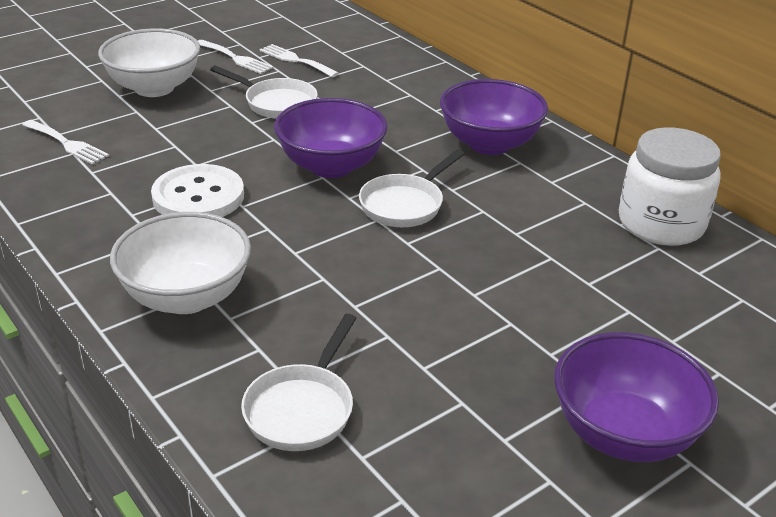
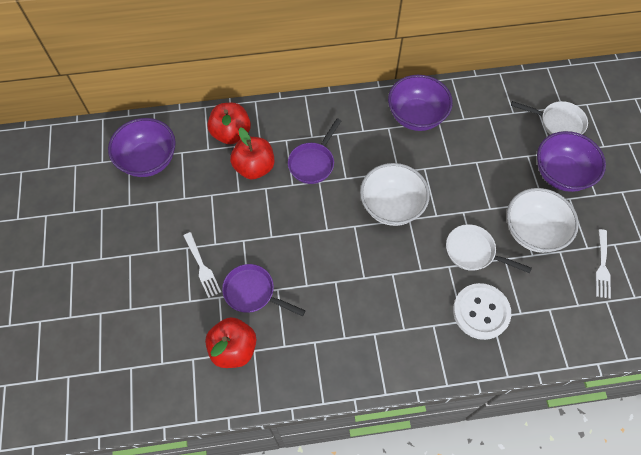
purple pan: 0 -> 2
red apple: 0 -> 3
white fork: 3 -> 2
white jar: 1 -> 0
white pan: 3 -> 2

